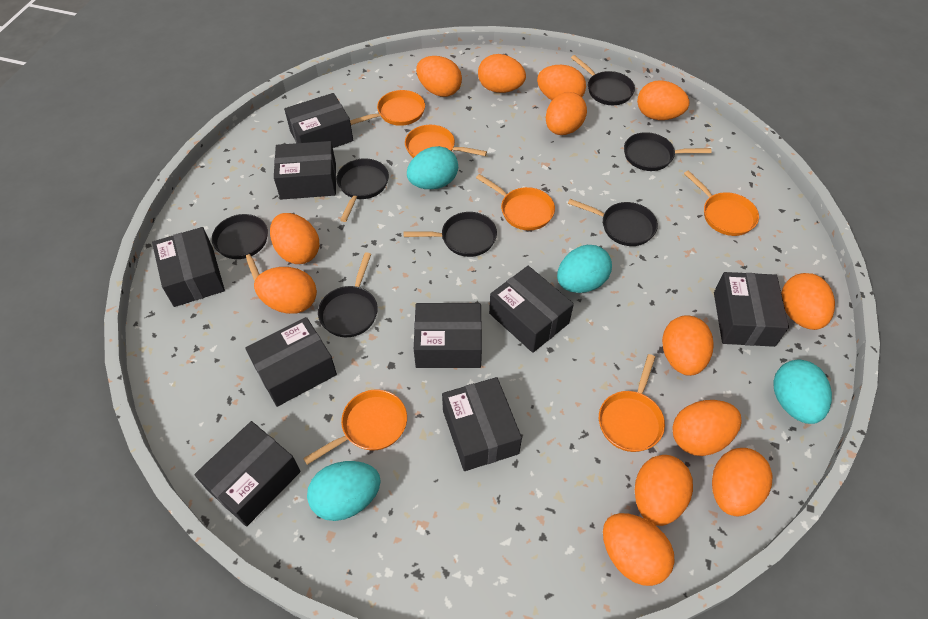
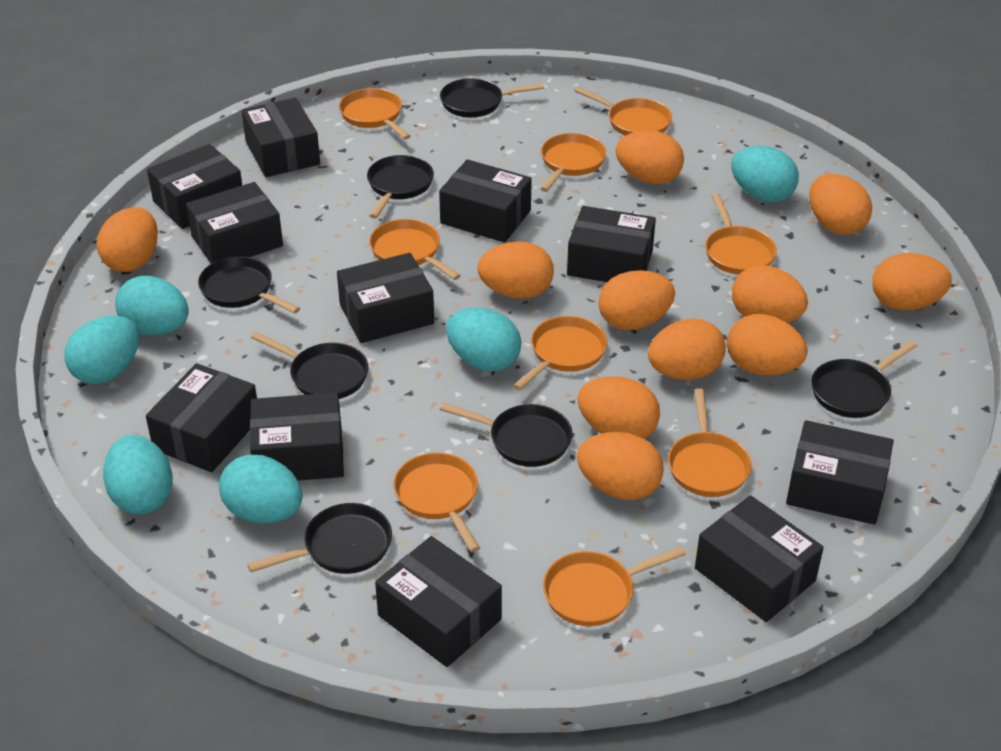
black box: 9 -> 11
orange egg: 13 -> 11
orange pan: 6 -> 9
turquoise egg: 4 -> 6

